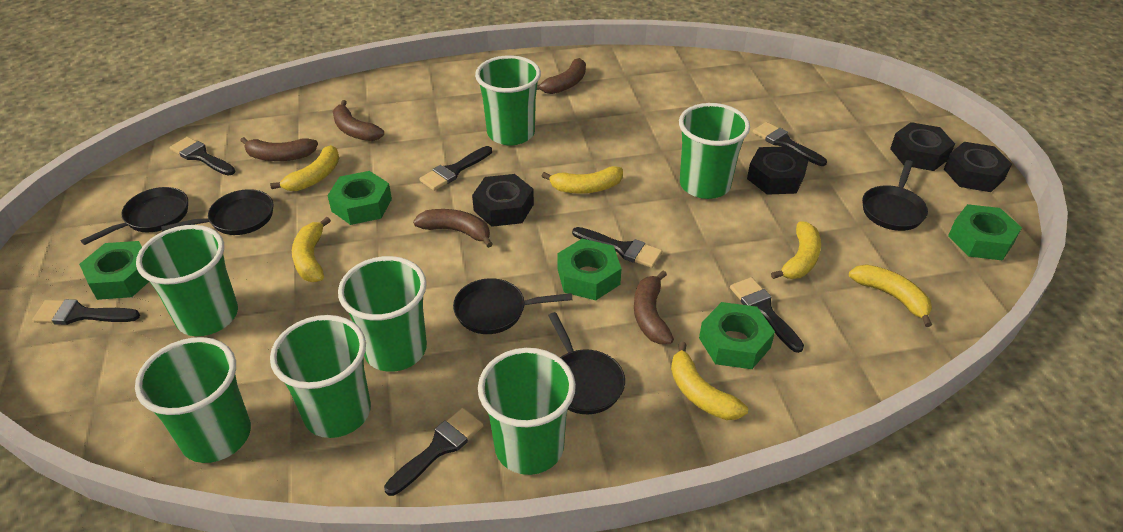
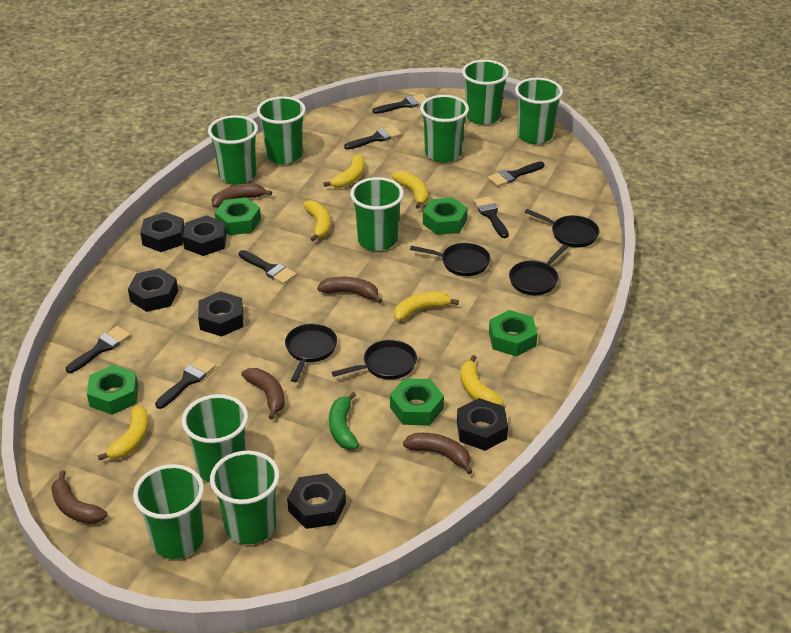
black nut: 4 -> 6
green banana: 0 -> 1
green cup: 7 -> 9

